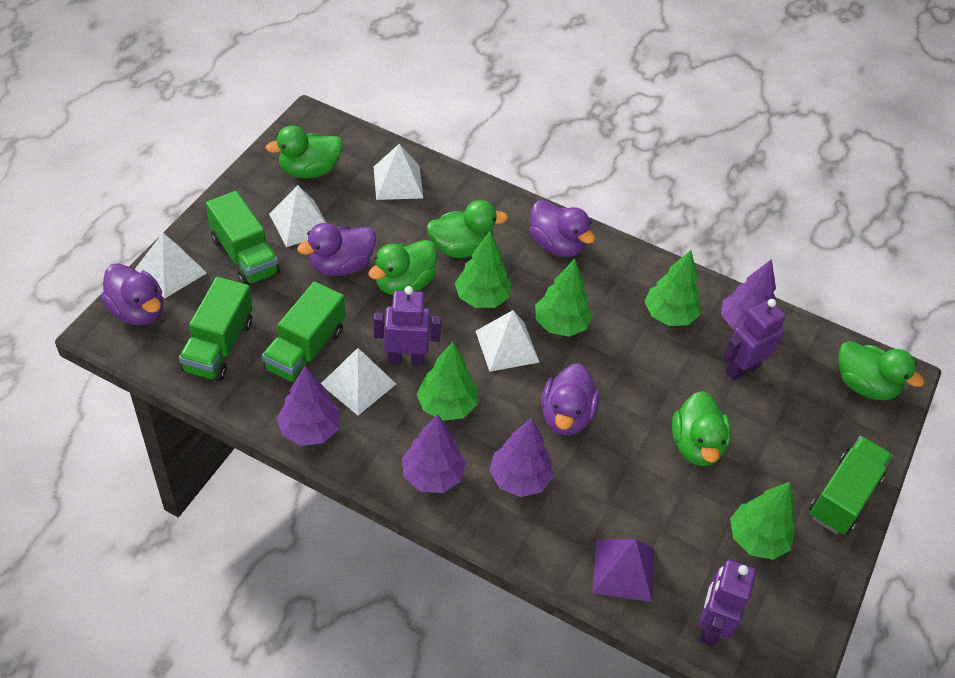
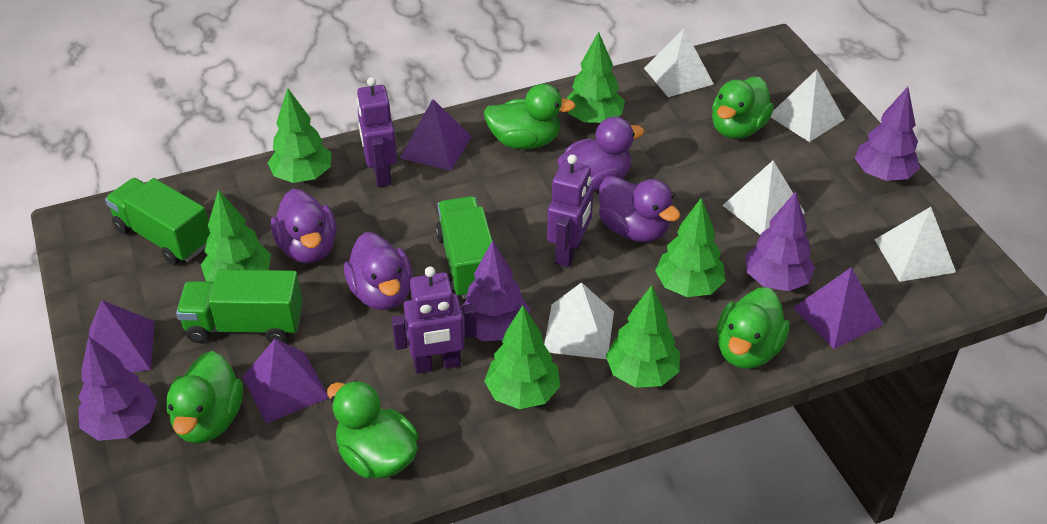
green tree: 5 -> 6
green truck: 4 -> 3
purple pyramid: 1 -> 4

